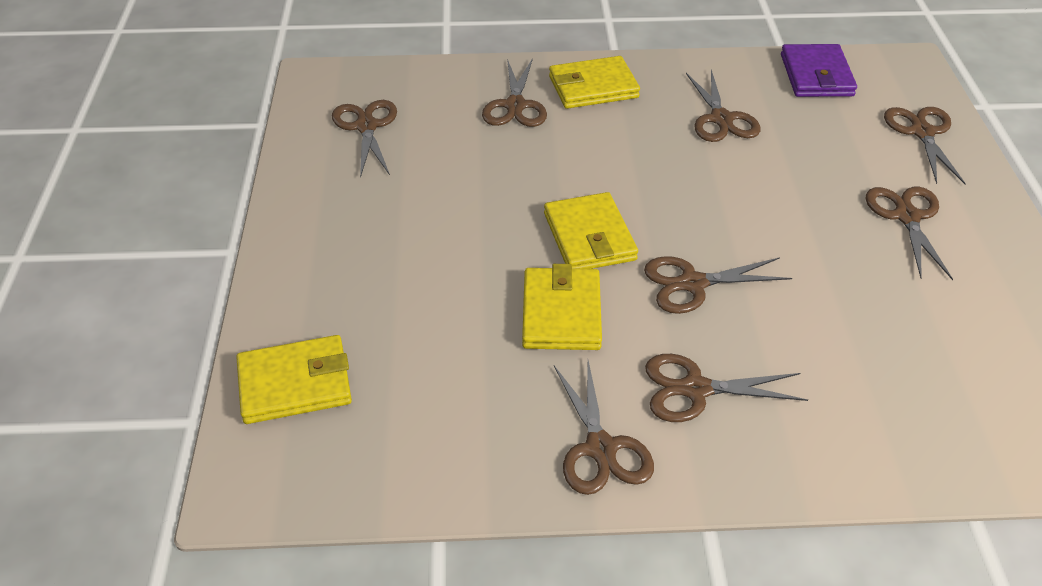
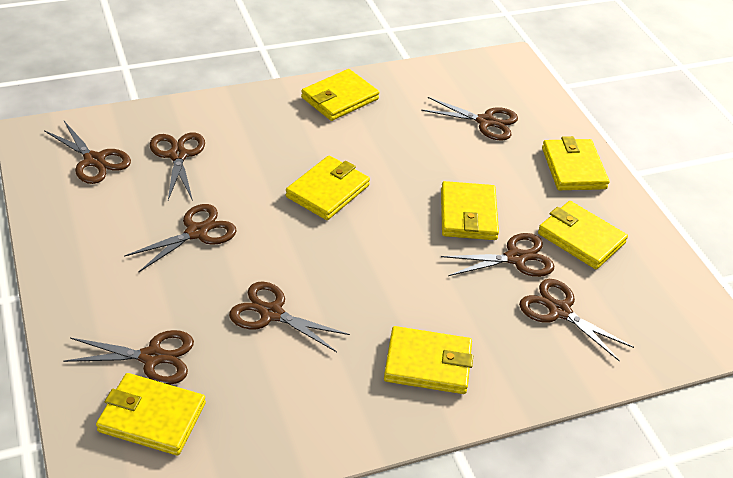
purple wallet: 1 -> 0
yellow wallet: 4 -> 7

